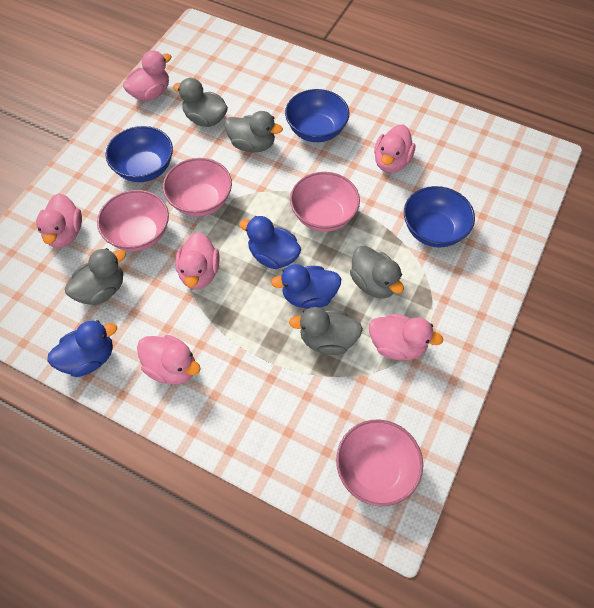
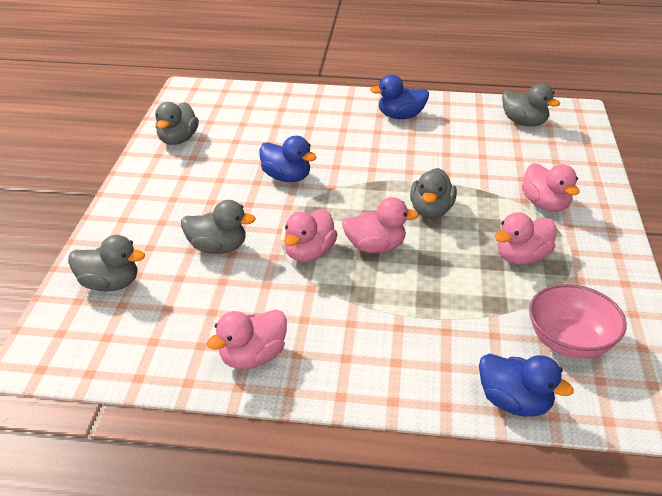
blue bowl: 3 -> 0
pink bowl: 4 -> 1
pink duck: 6 -> 5

